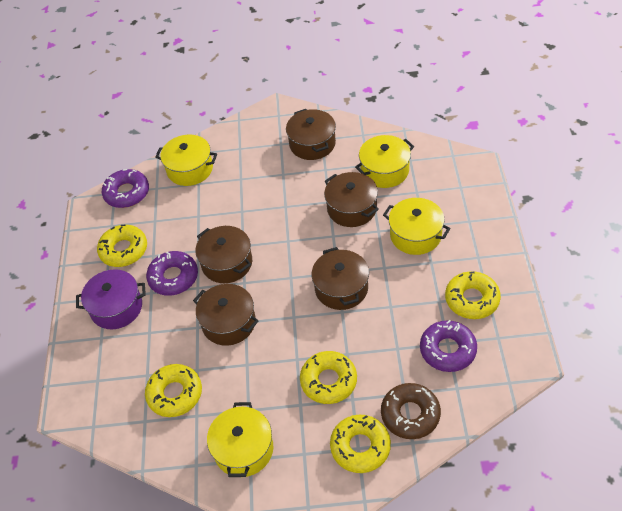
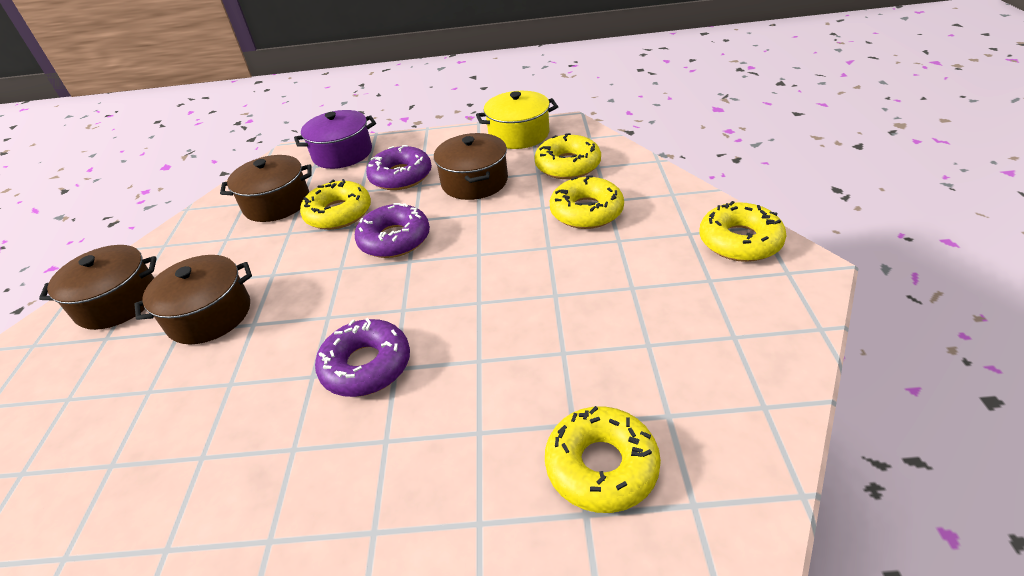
brown donut: 1 -> 0
brown pot: 5 -> 4
yellow pot: 4 -> 1

